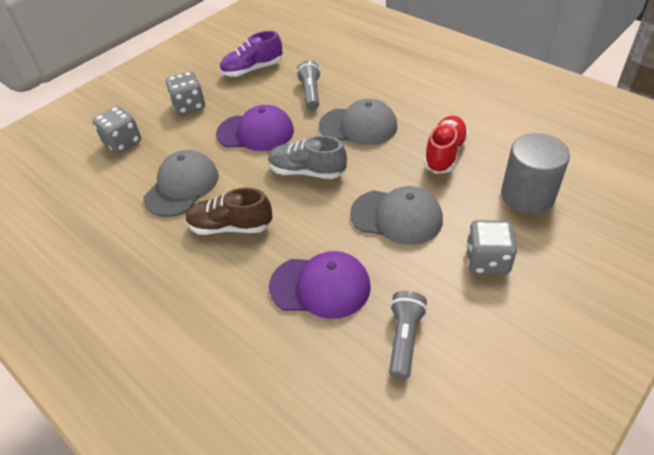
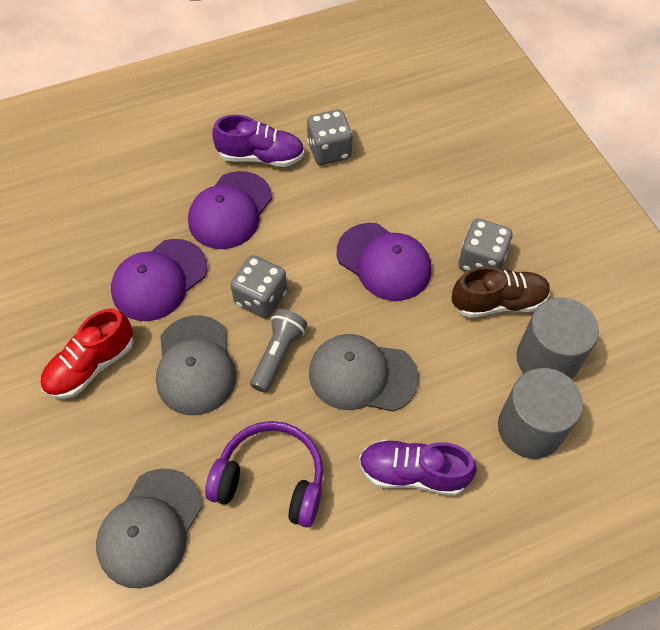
grey cylinder: 1 -> 2
grey flashlight: 2 -> 1
grey shoe: 1 -> 0
purple cap: 2 -> 3
purple headphones: 0 -> 1
purple shoe: 1 -> 2

